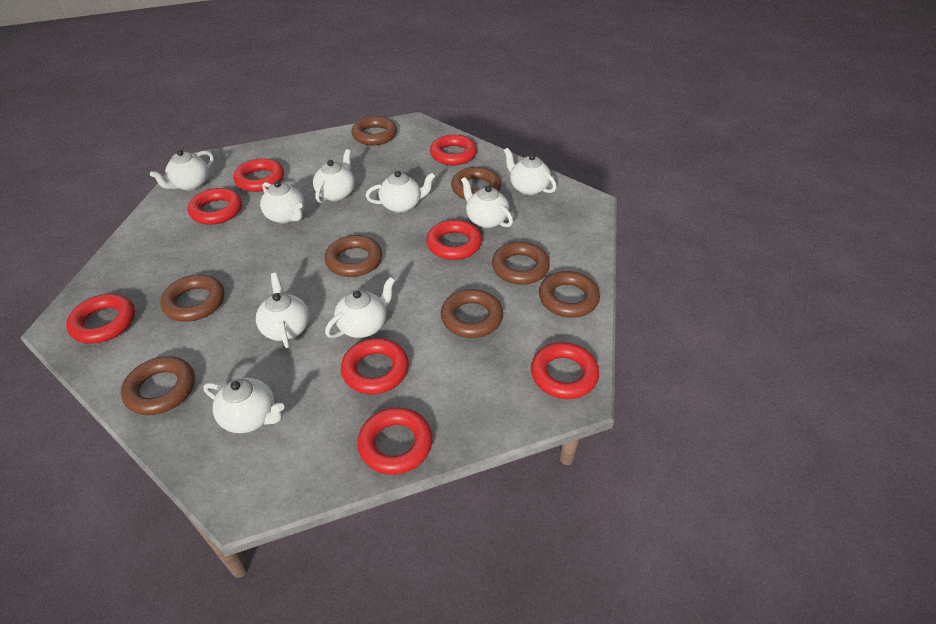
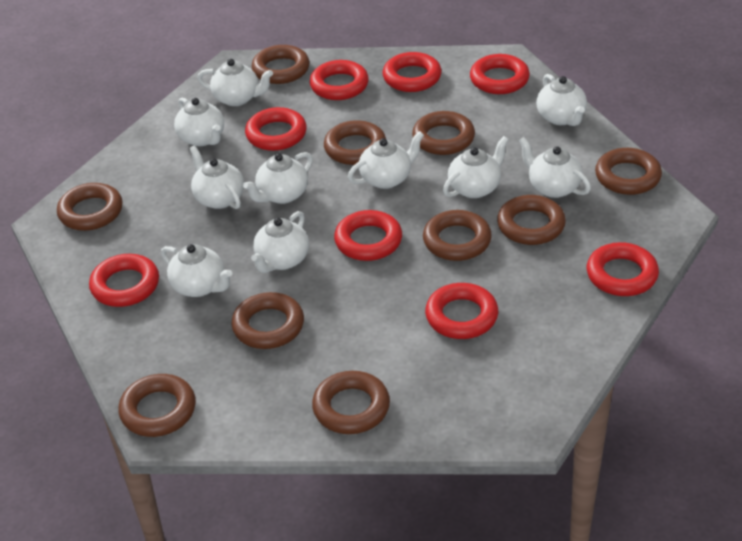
brown ring: 8 -> 10
white teapot: 9 -> 10

